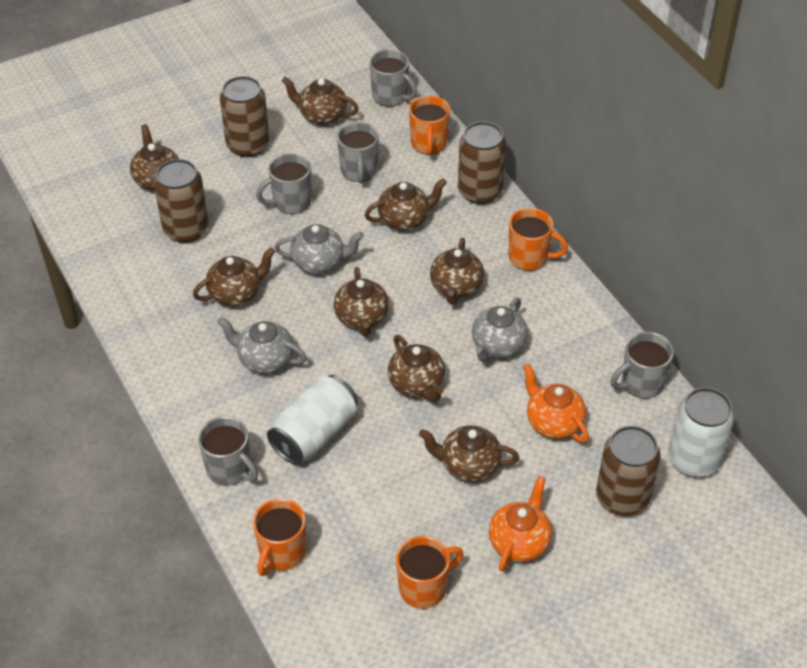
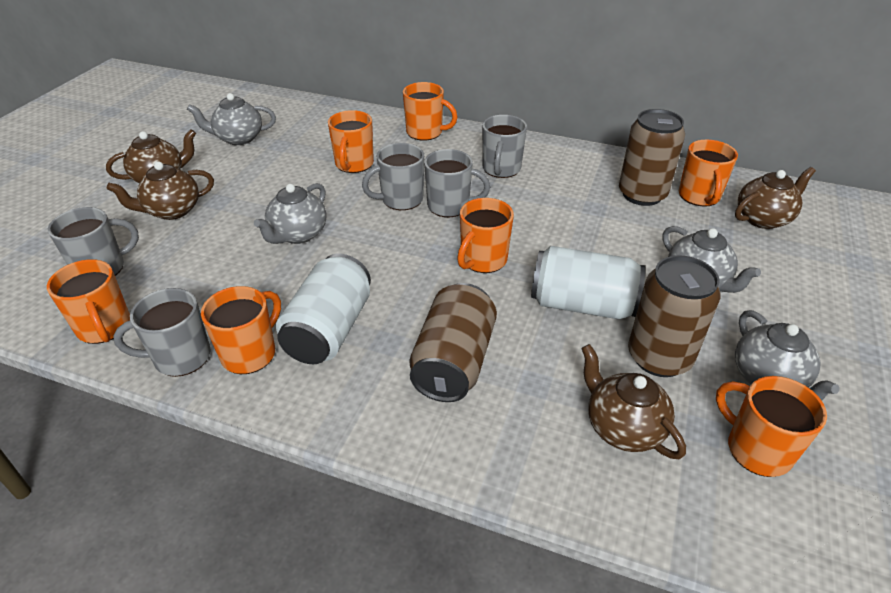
brown can: 4 -> 3
brown teapot: 8 -> 4
grey teapot: 3 -> 4
orange mug: 4 -> 7
orange teapot: 2 -> 0

